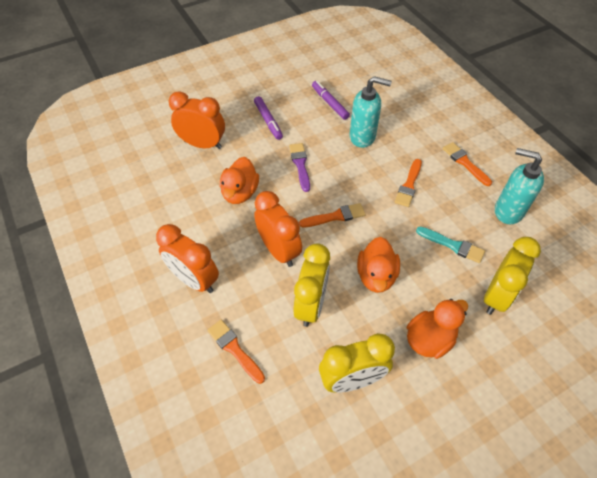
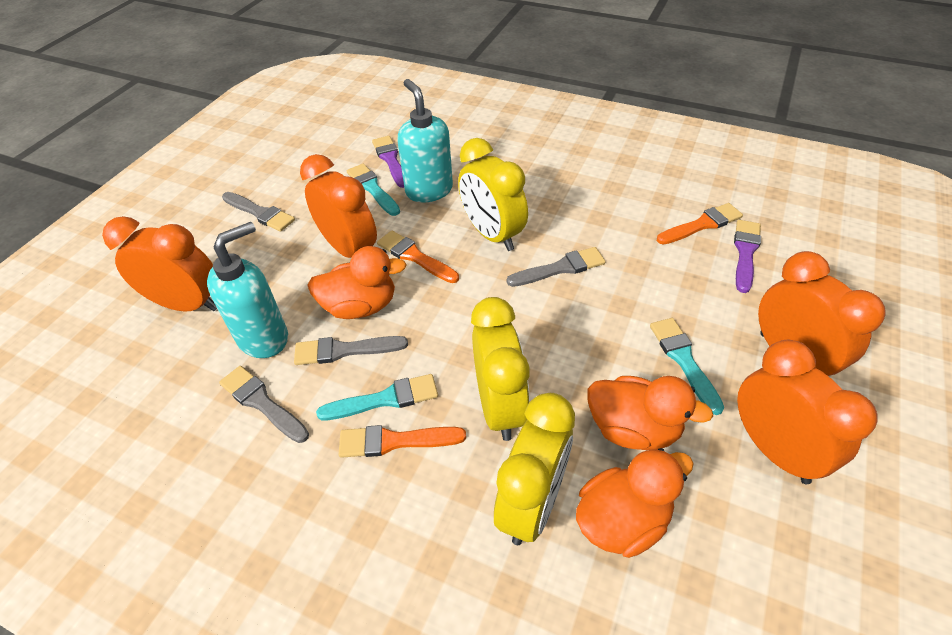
grey brush: 0 -> 4
orange brush: 4 -> 3
orange clock: 3 -> 4
purple brush: 1 -> 2
purple marker: 2 -> 0
turquoise brush: 1 -> 3

